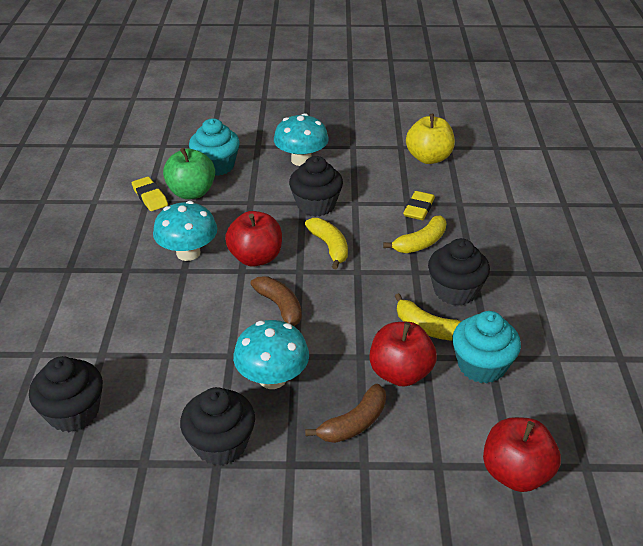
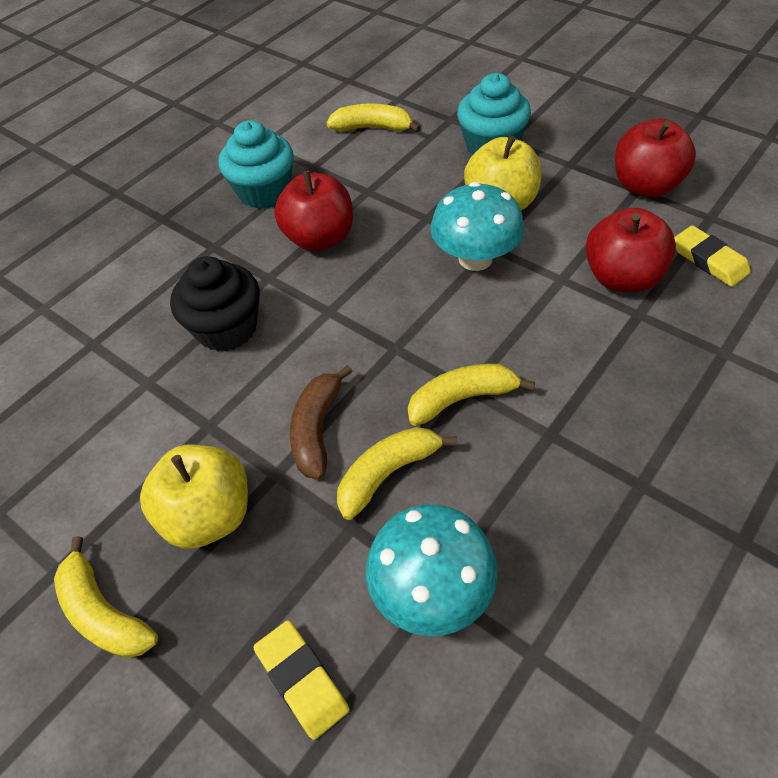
black cupcake: 4 -> 1
brown banana: 2 -> 1
green apple: 1 -> 0
turquoise mushroom: 3 -> 2
yellow apple: 1 -> 2
yellow banana: 3 -> 4

